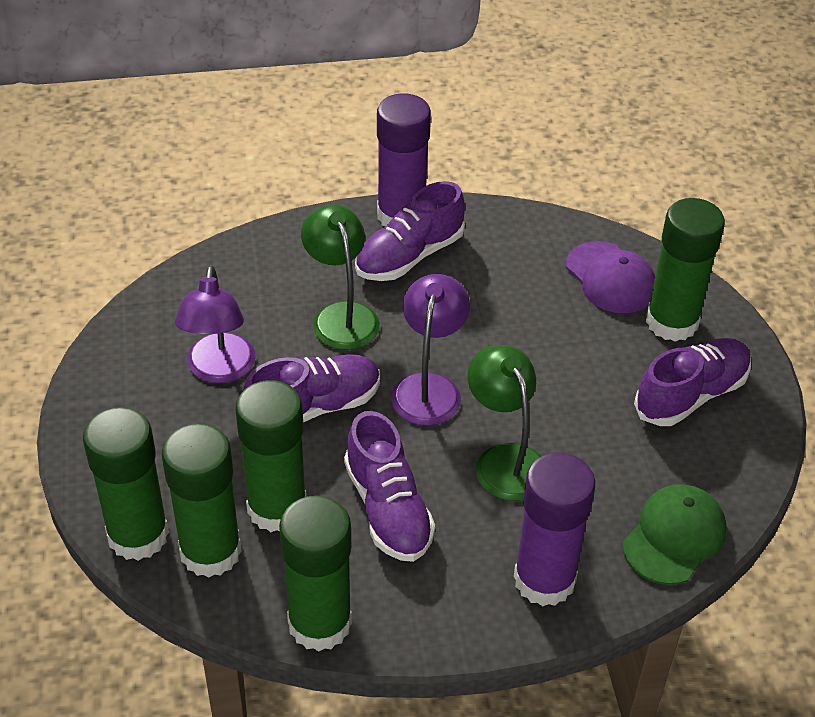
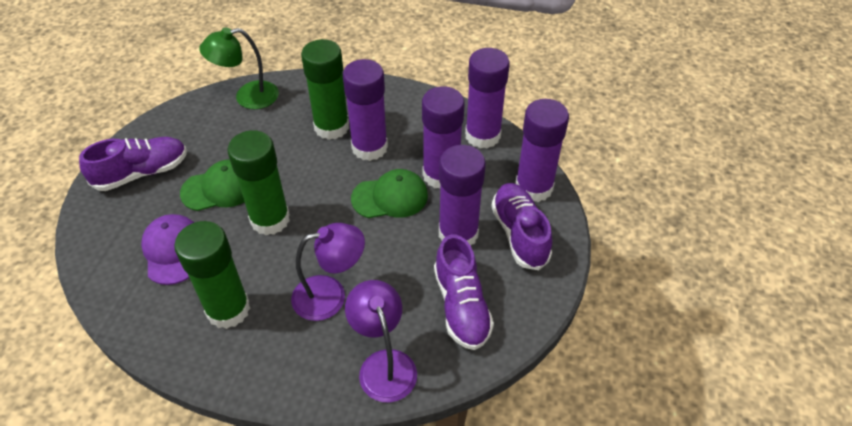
green cap: 1 -> 2
green glue stick: 5 -> 3
green lamp: 2 -> 1
purple glue stick: 2 -> 5
purple shoe: 4 -> 3

